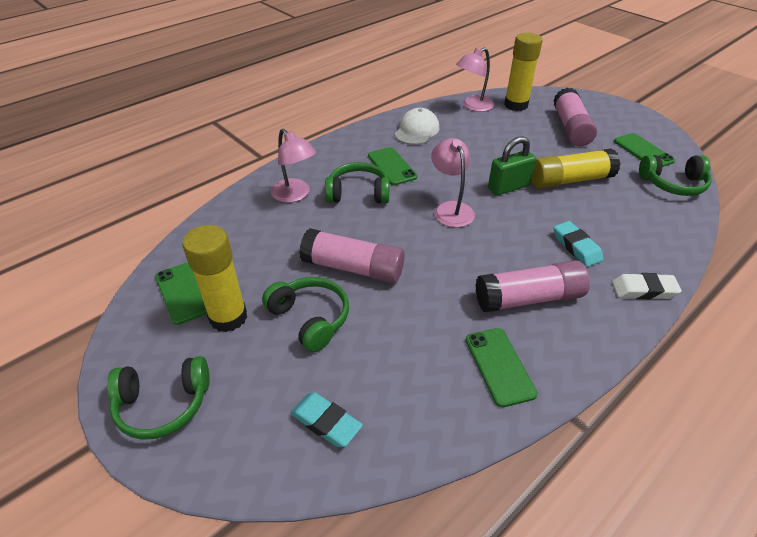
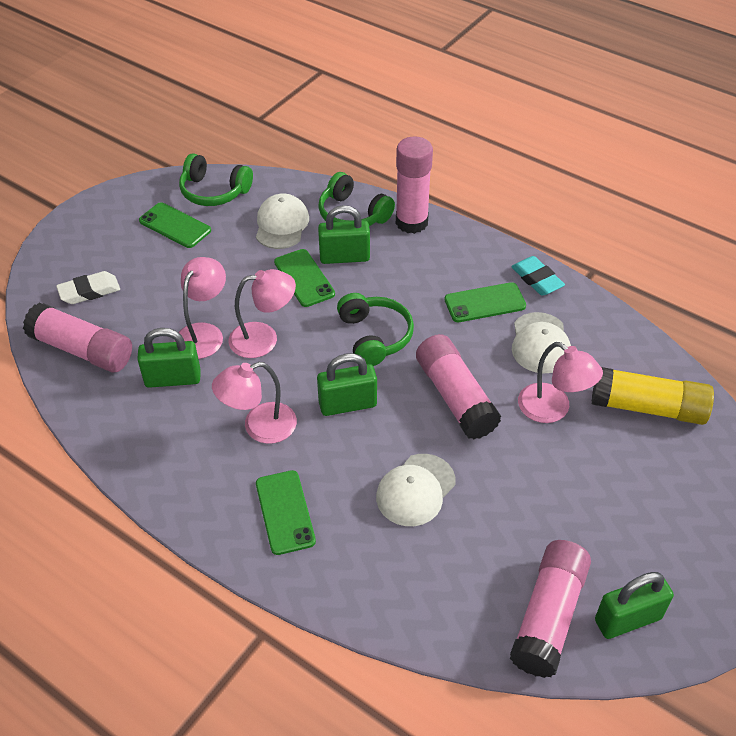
green headphones: 4 -> 3
green padlock: 1 -> 4
pink glue stick: 3 -> 4
pink lamp: 3 -> 4
turquoise eraser: 2 -> 1
white cap: 1 -> 3
yellow glue stick: 3 -> 1

